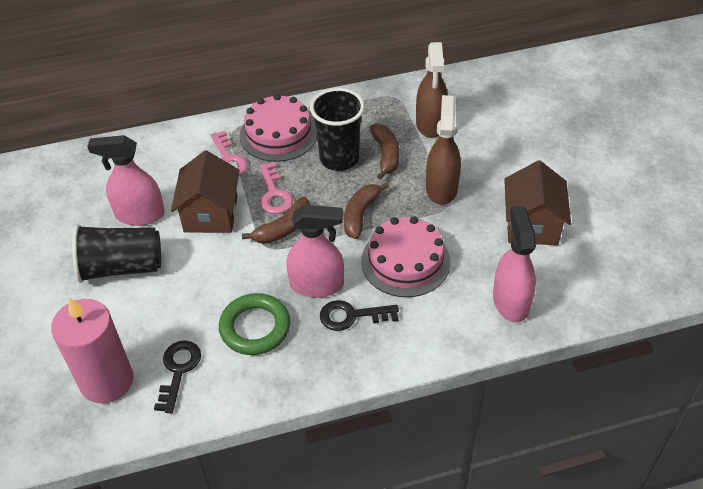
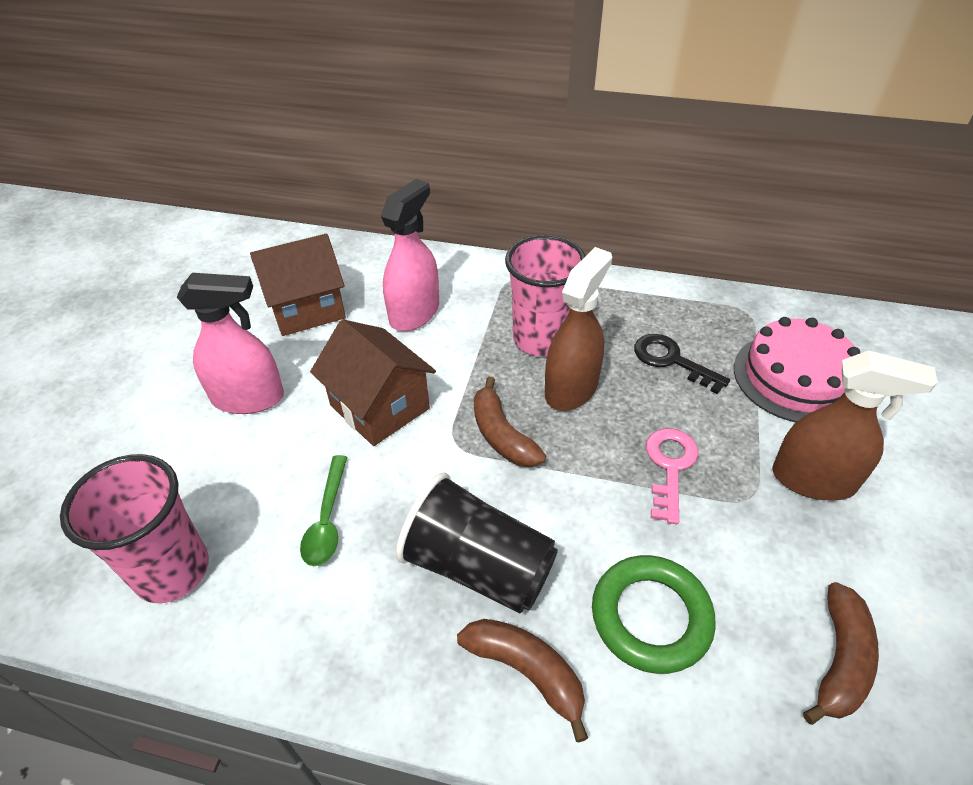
black cup: 2 -> 1
black key: 2 -> 1
green spoon: 0 -> 1
pink cake: 2 -> 1
pink candle: 1 -> 0
pink cup: 0 -> 2
pink key: 2 -> 1
pink spray bottle: 3 -> 2

